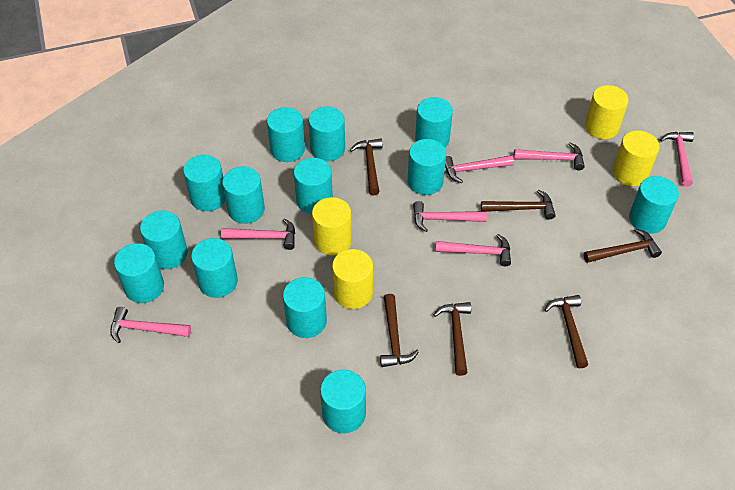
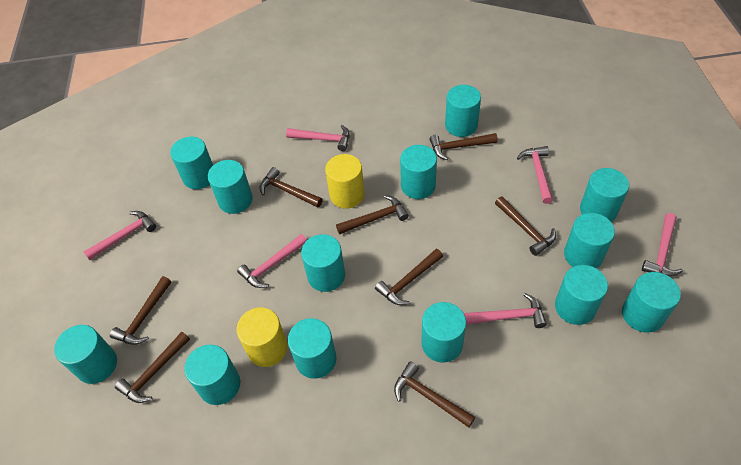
brown hammer: 6 -> 8
pink hammer: 7 -> 6
yellow cylinder: 4 -> 2

